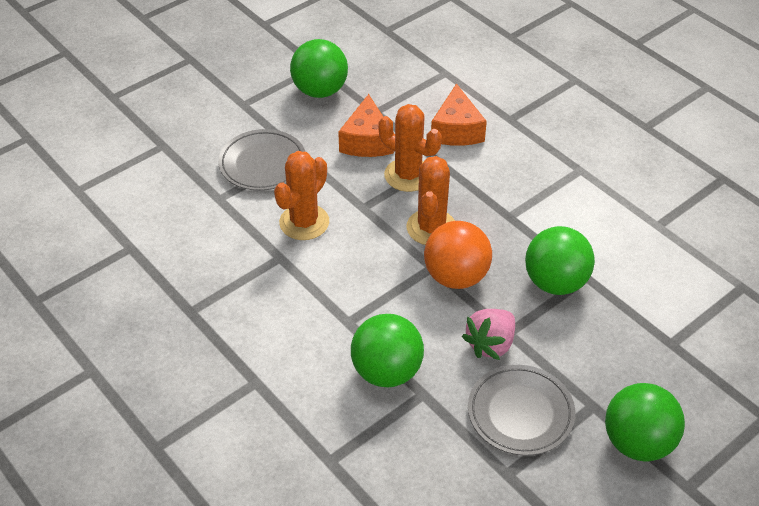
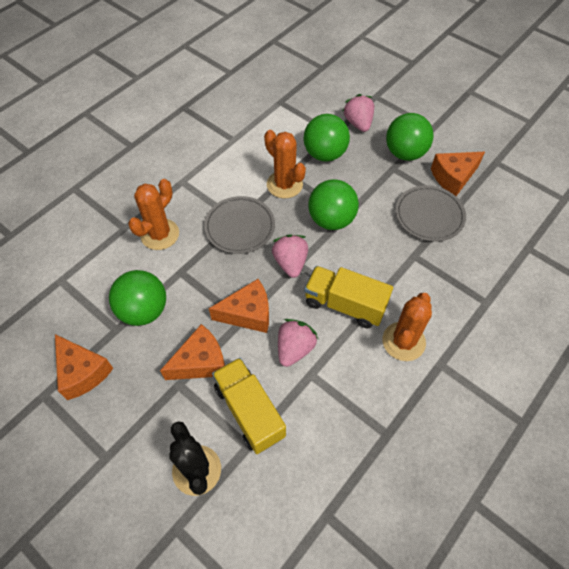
black cactus: 0 -> 1
orange ball: 1 -> 0
orange cheese: 2 -> 4
pink strawberry: 1 -> 3
yellow truck: 0 -> 2

